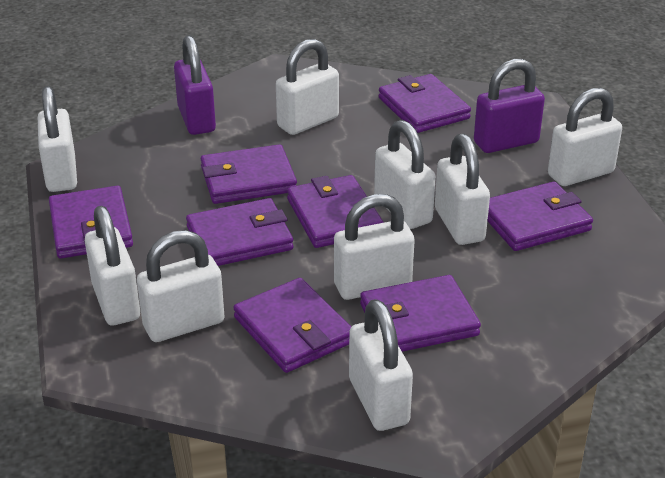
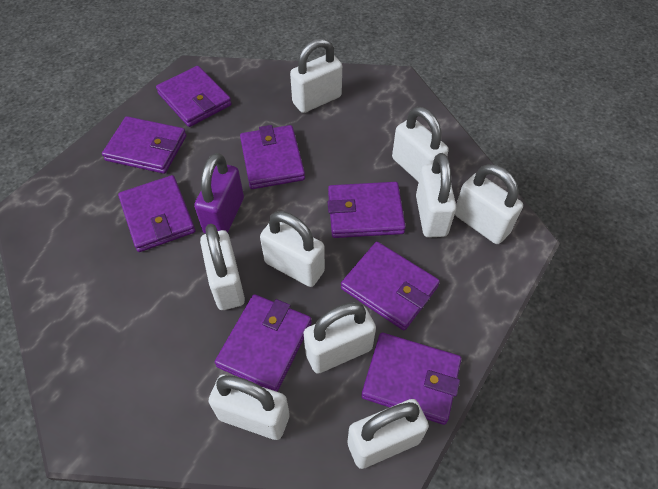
purple padlock: 2 -> 1

